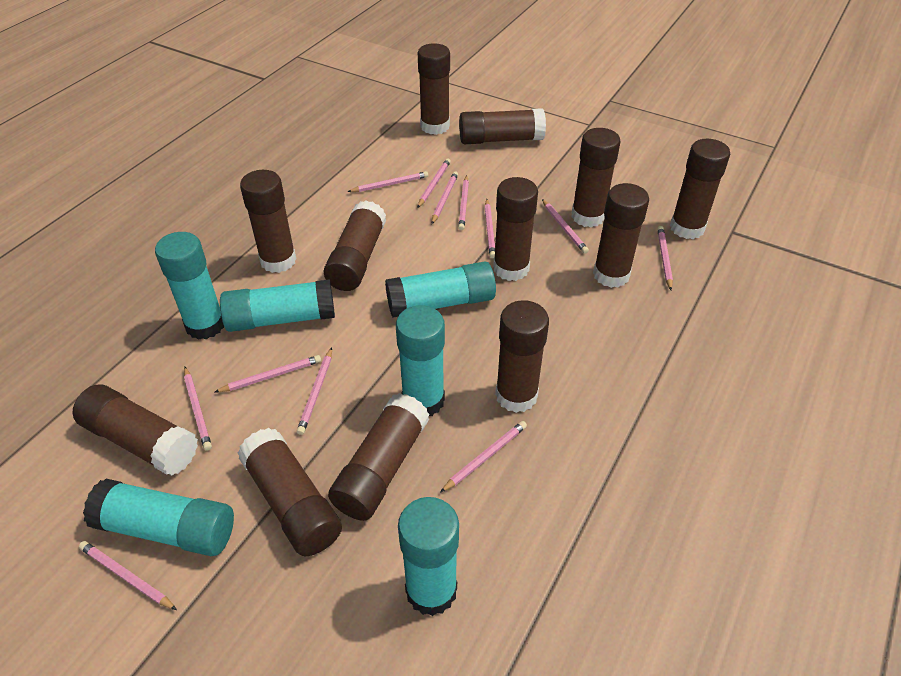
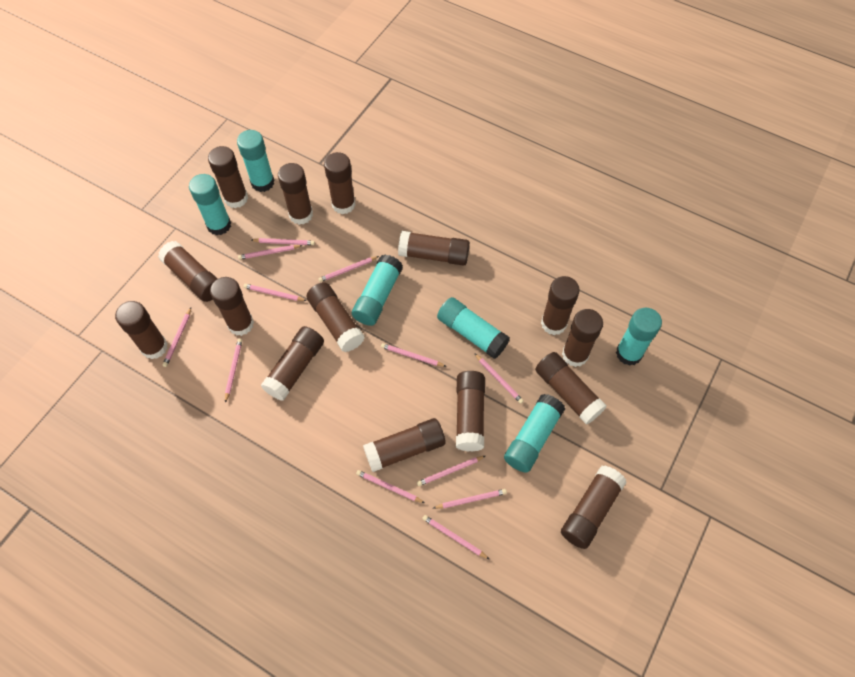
brown glue stick: 12 -> 15

